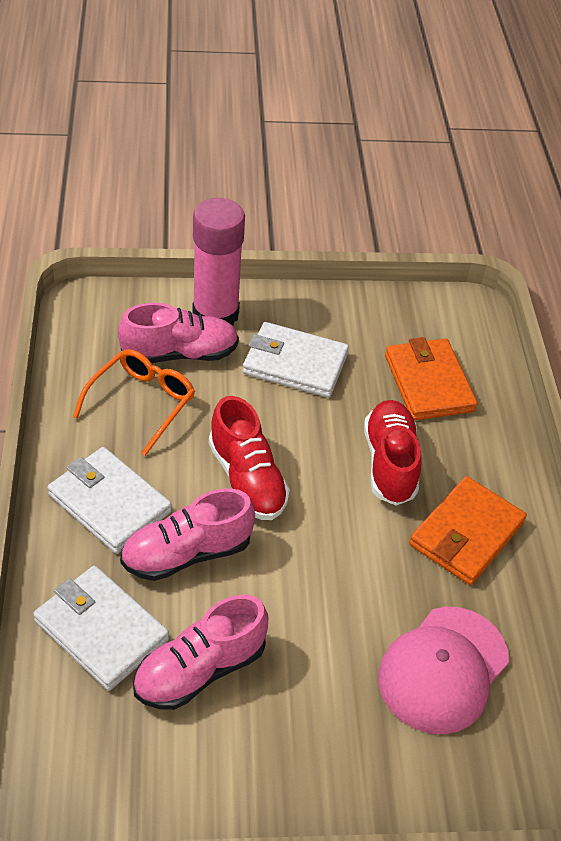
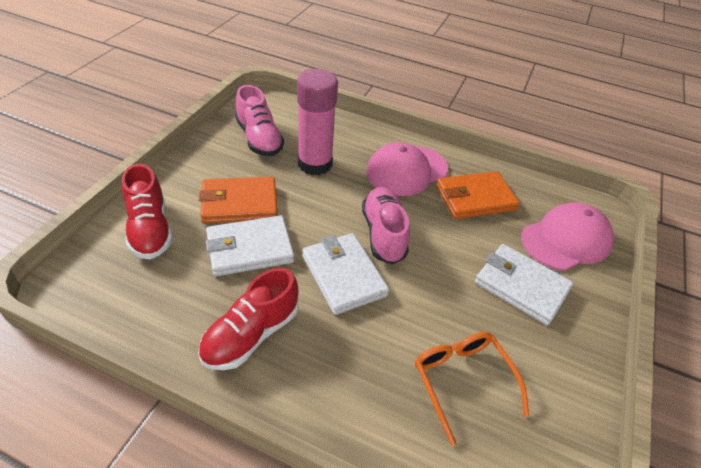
pink cap: 1 -> 2
pink shoe: 3 -> 2

